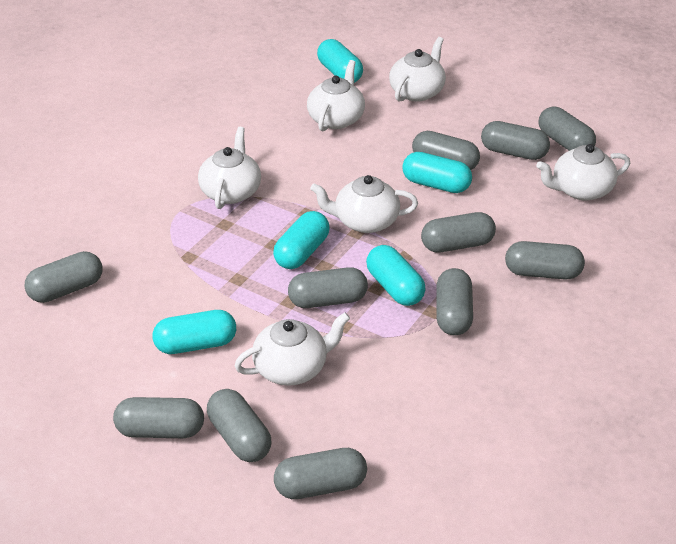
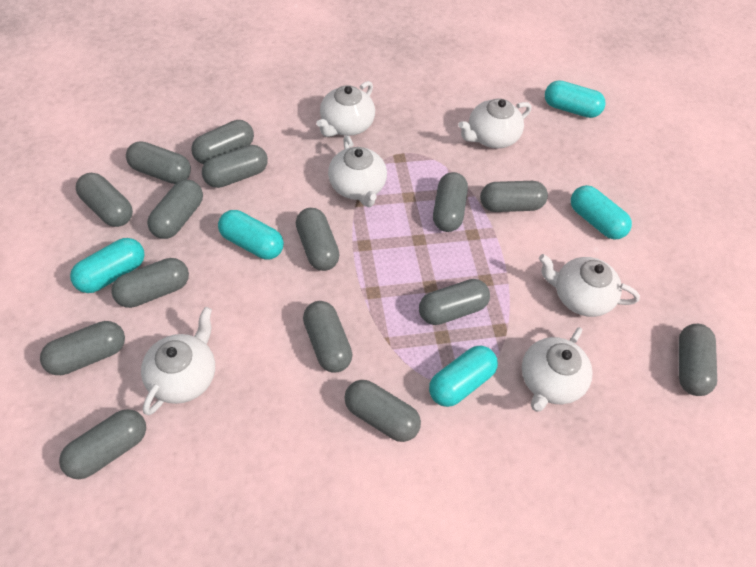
grey capsule: 11 -> 15

